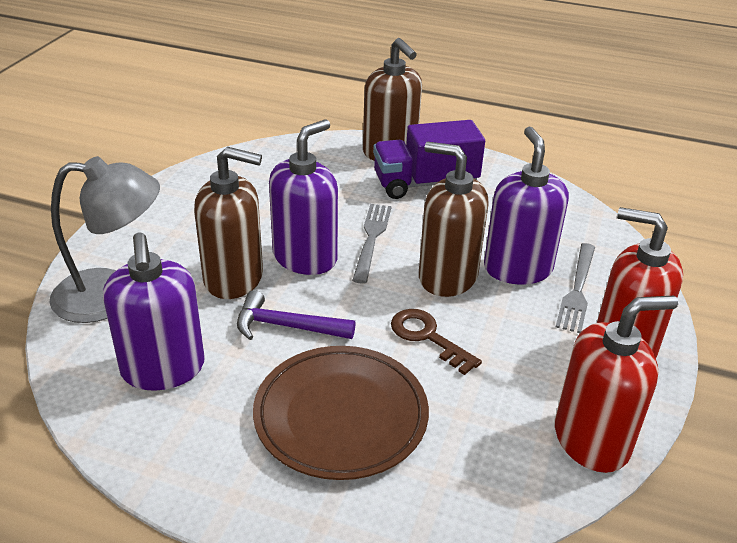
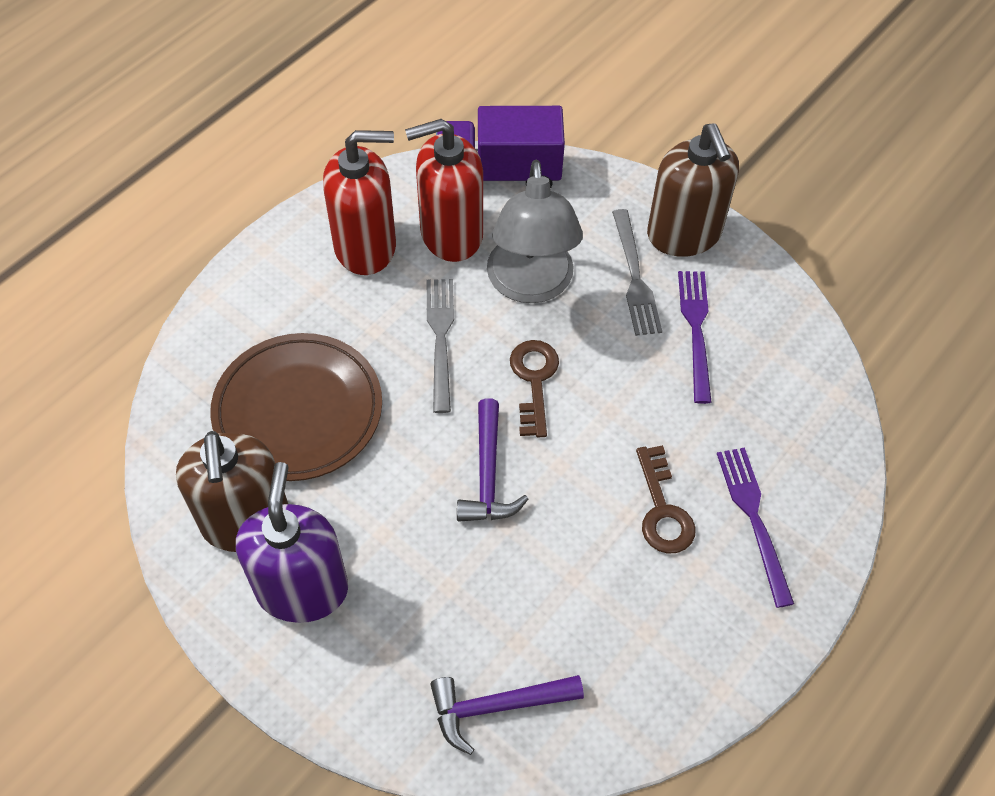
brown key: 1 -> 2
brown soap dispenser: 3 -> 2
purple fork: 0 -> 2
purple hammer: 1 -> 2
purple soap dispenser: 3 -> 1

